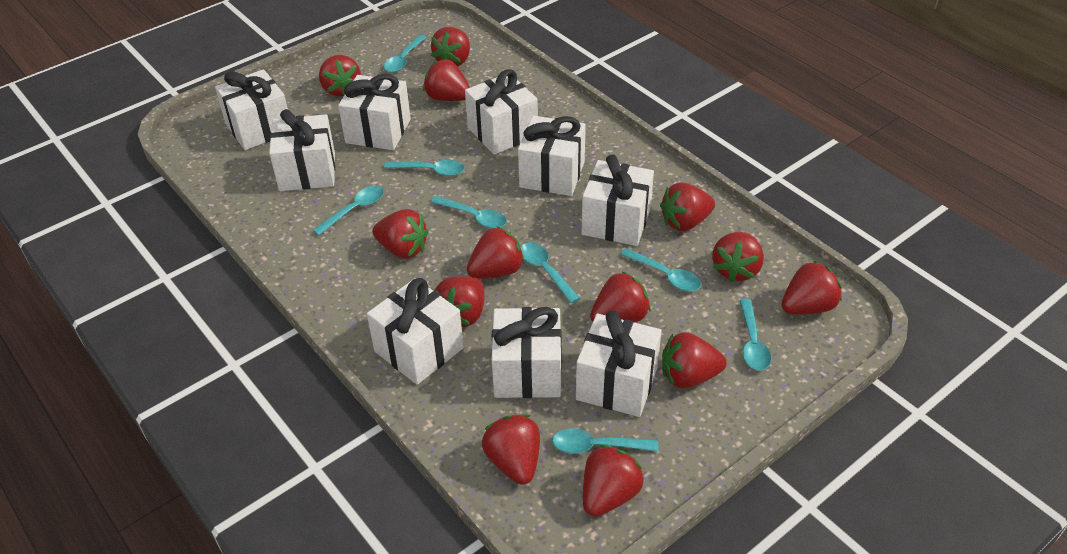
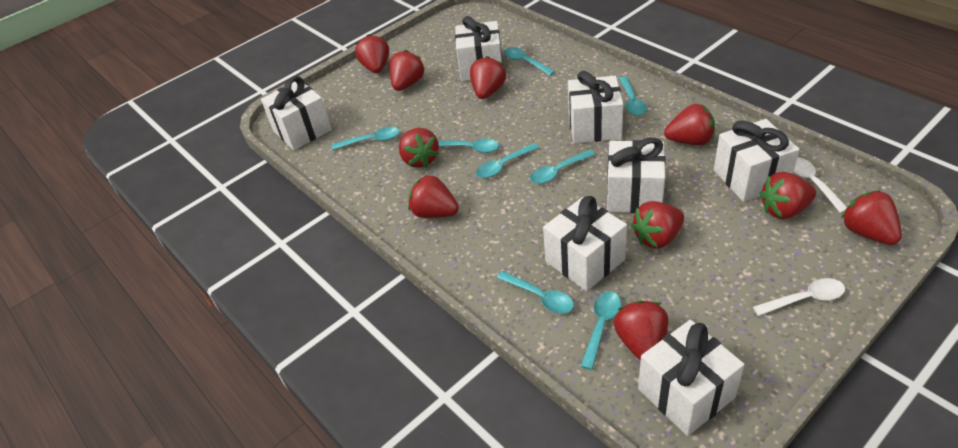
red strawberry: 13 -> 10
white gift: 9 -> 7
white spoon: 0 -> 2

